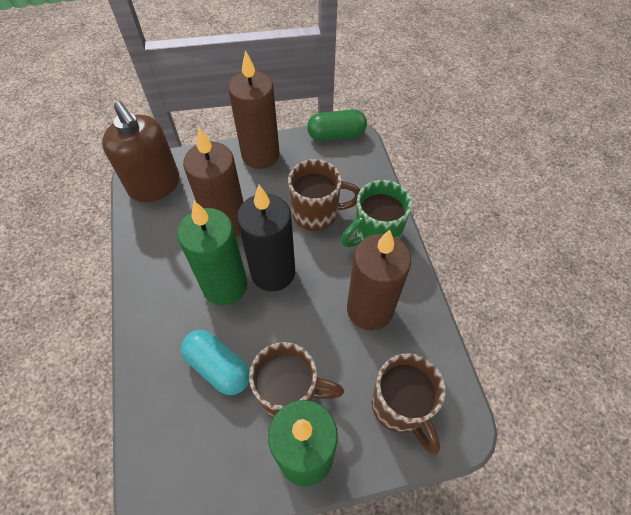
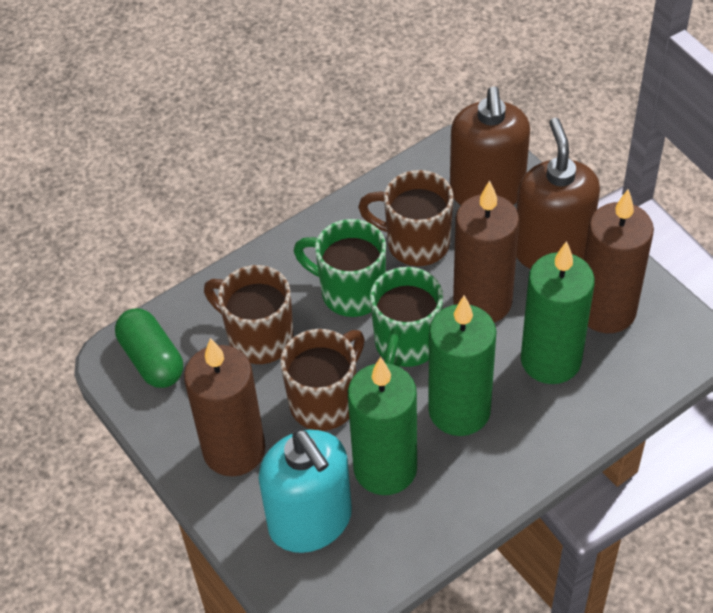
black candle: 1 -> 0
brown soap dispenser: 1 -> 2
green candle: 2 -> 3
green mug: 1 -> 2
turquoise capsule: 1 -> 0
turquoise soap dispenser: 0 -> 1

